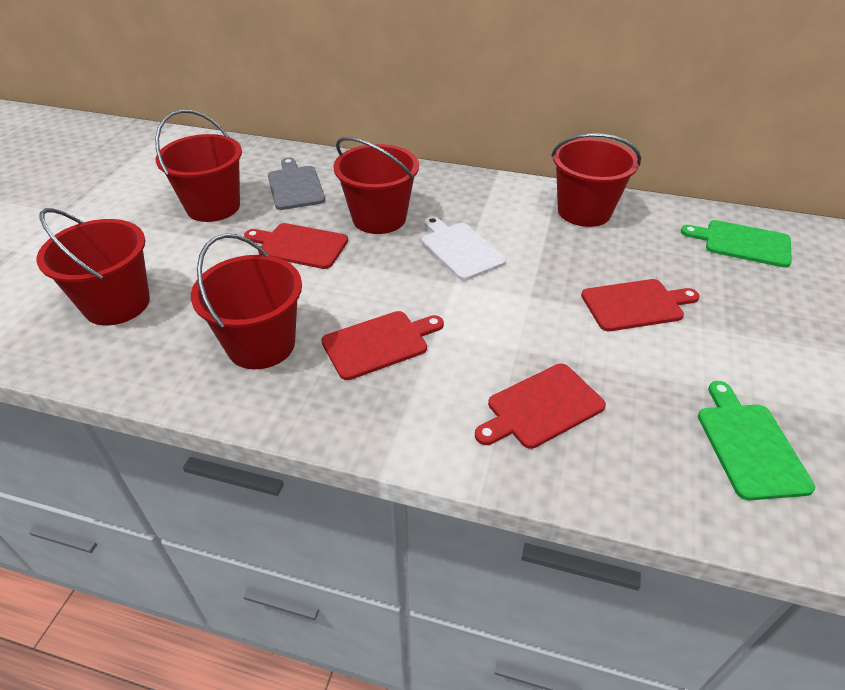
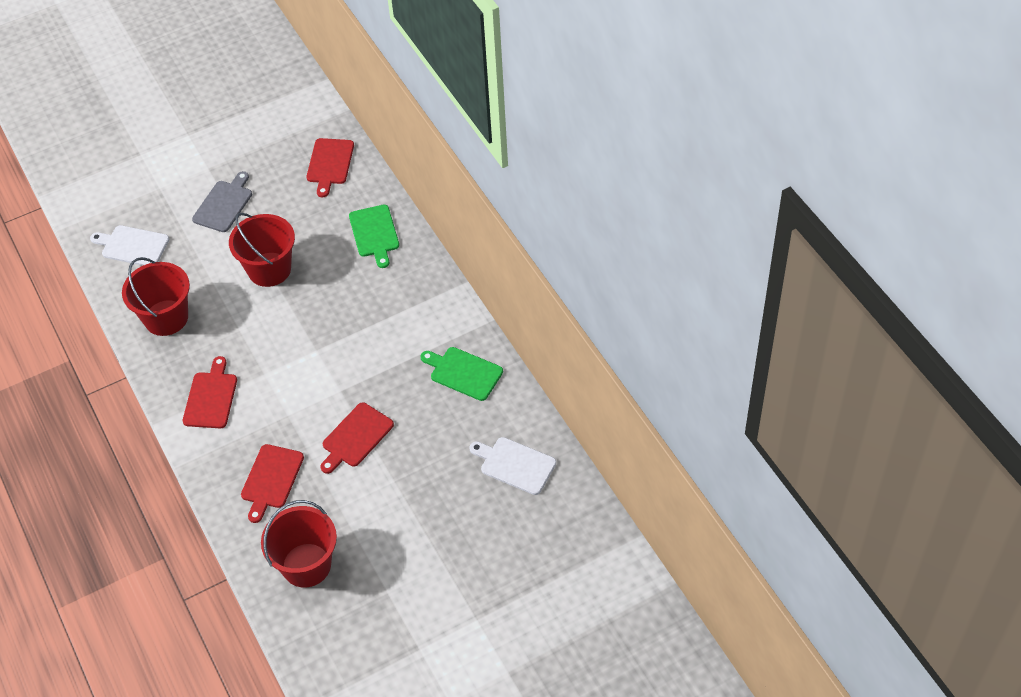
red bucket: 5 -> 3
white cutting board: 1 -> 2

